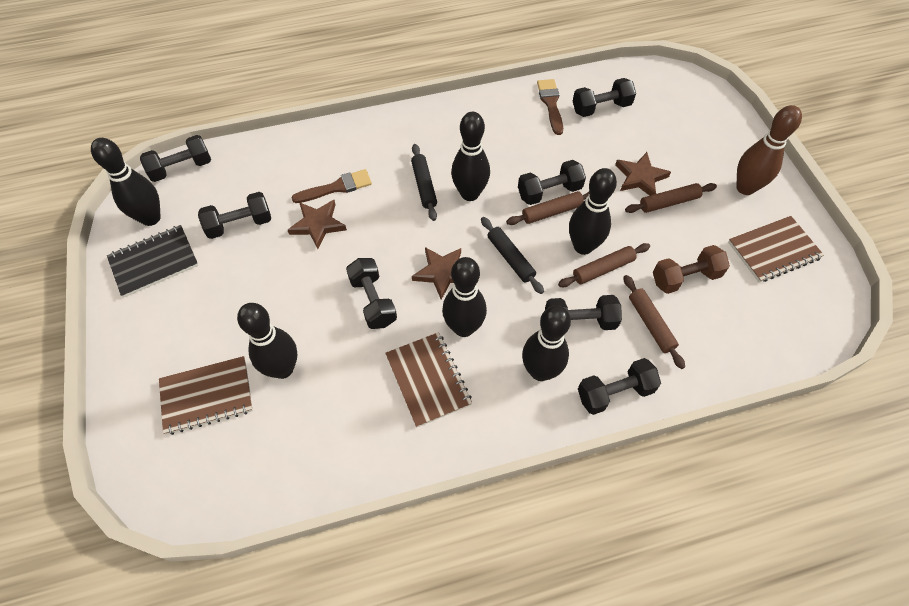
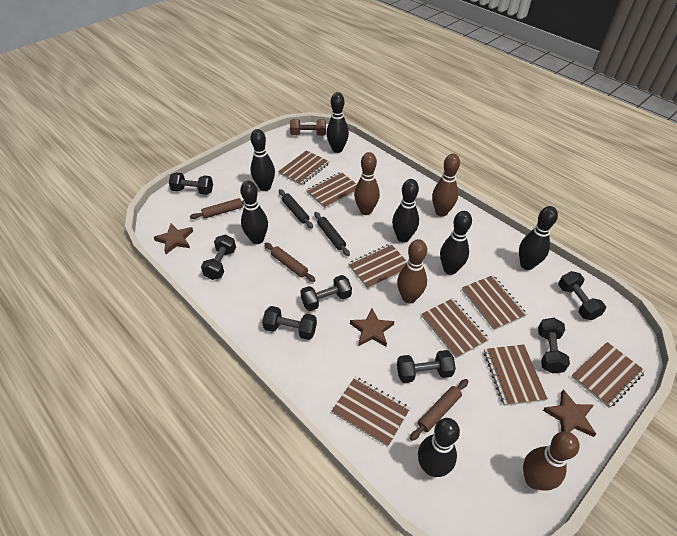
black bowling pin: 6 -> 7
black notebook: 1 -> 0
brown bowling pin: 1 -> 4
brown brush: 2 -> 0
brown notebook: 3 -> 8
brown rolling pin: 4 -> 3

